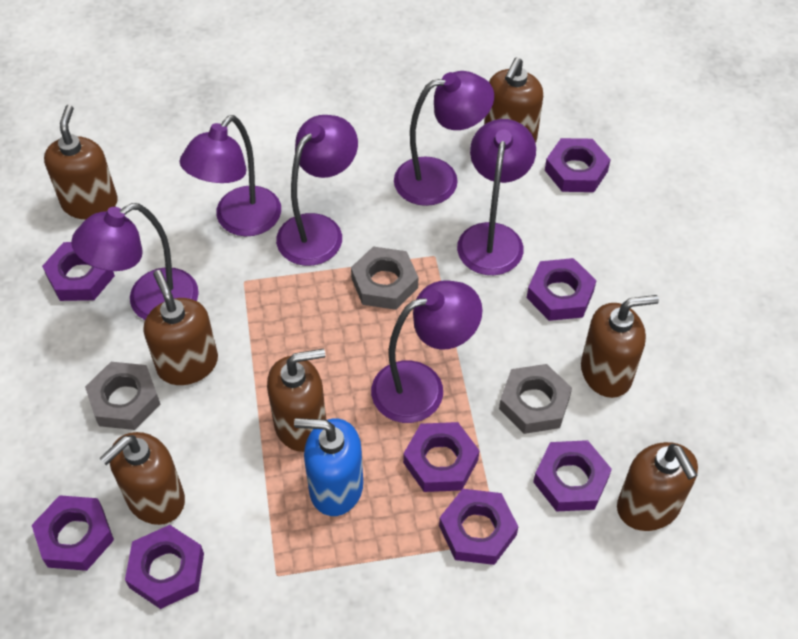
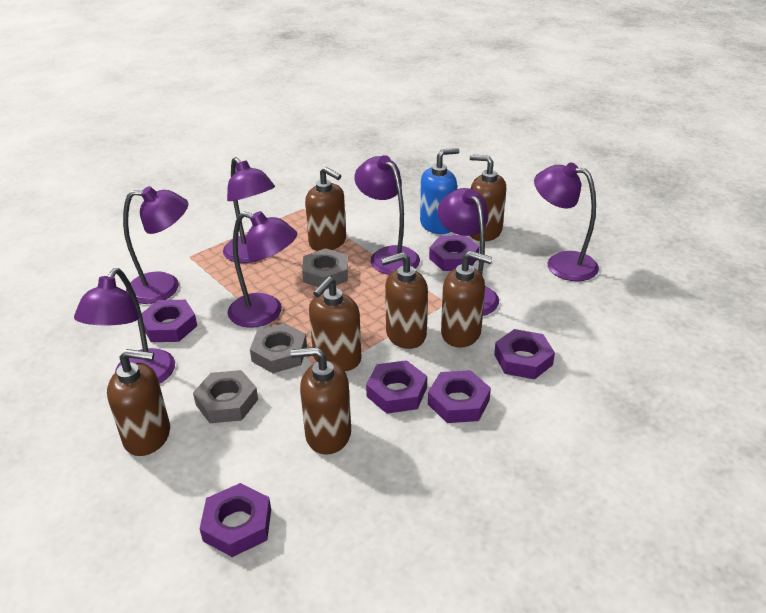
purple lamp: 6 -> 7
purple nut: 8 -> 6

